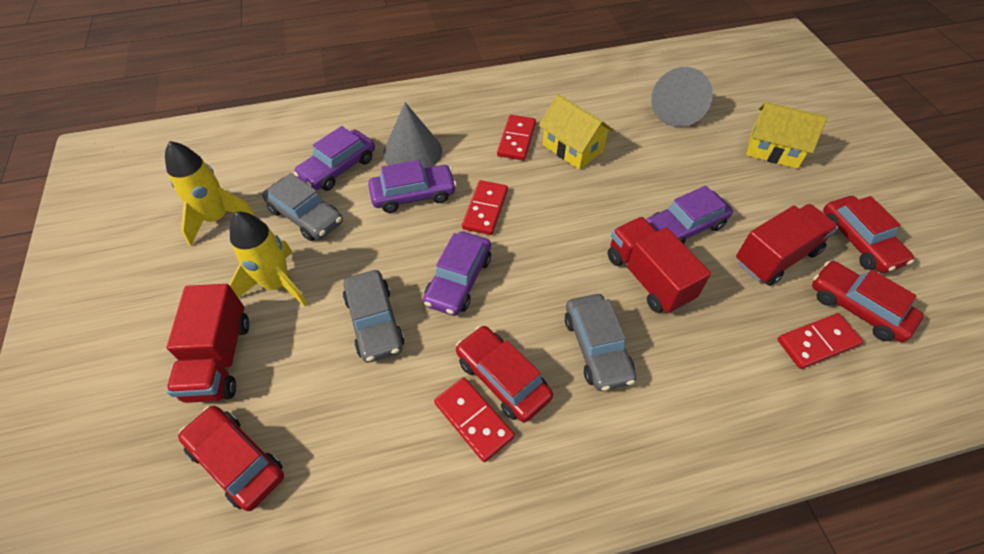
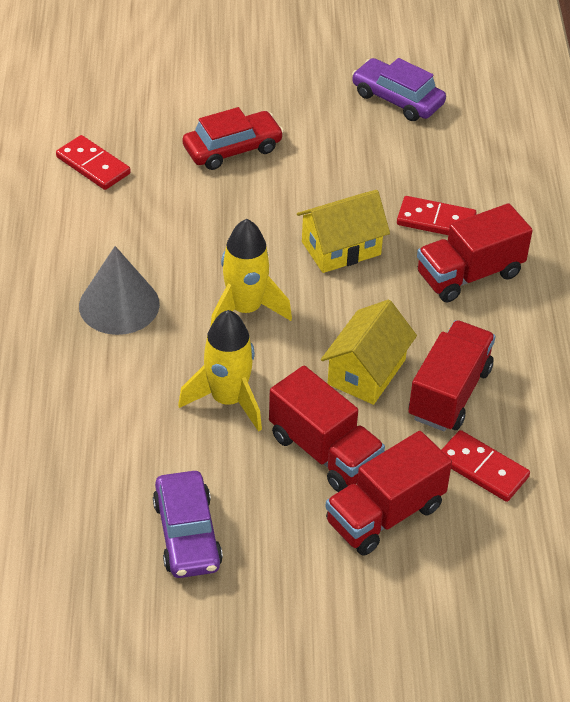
grey car: 3 -> 0
grey cone: 2 -> 1
purple car: 4 -> 2
red car: 4 -> 1
red domino: 4 -> 3
red truck: 3 -> 4

